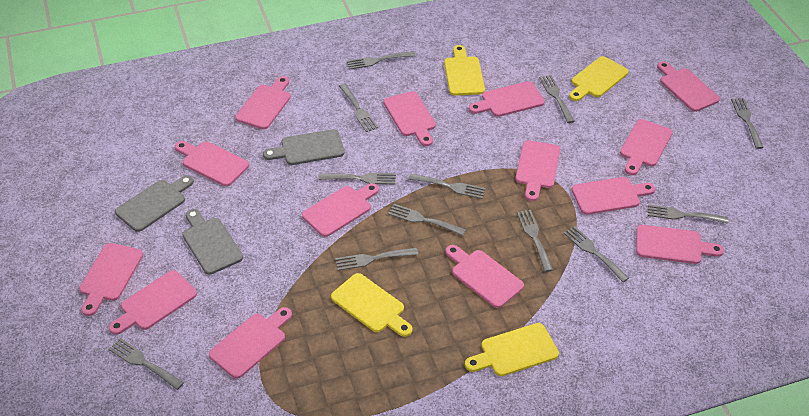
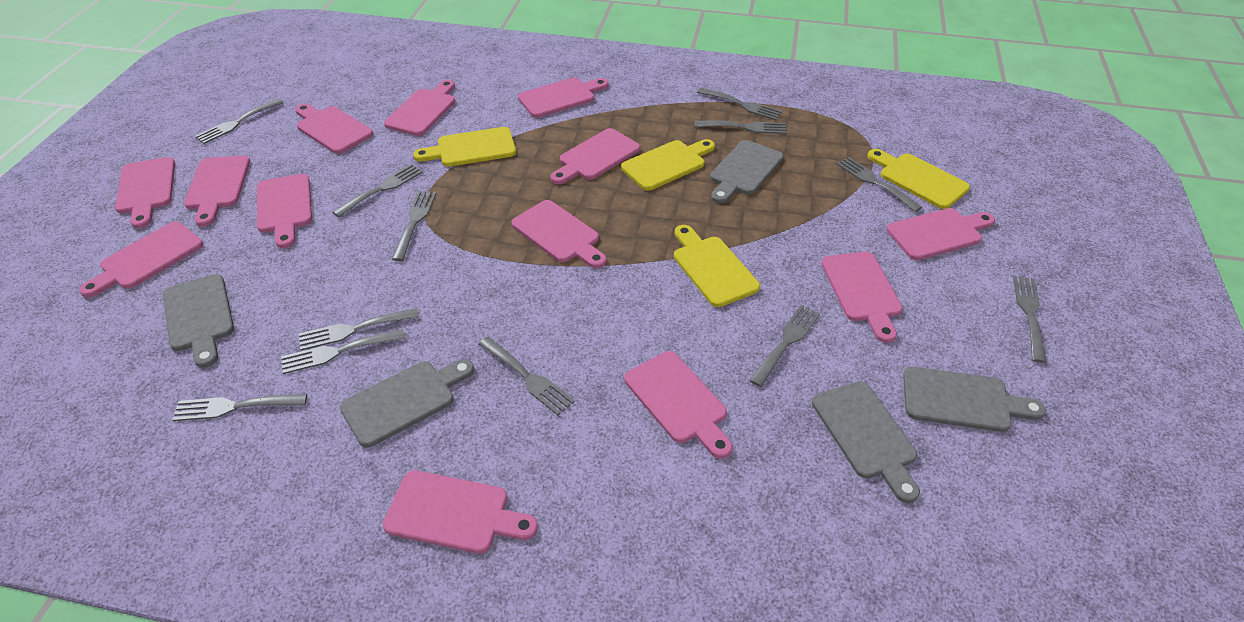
grey cutting board: 3 -> 5
pink cutting board: 14 -> 13

